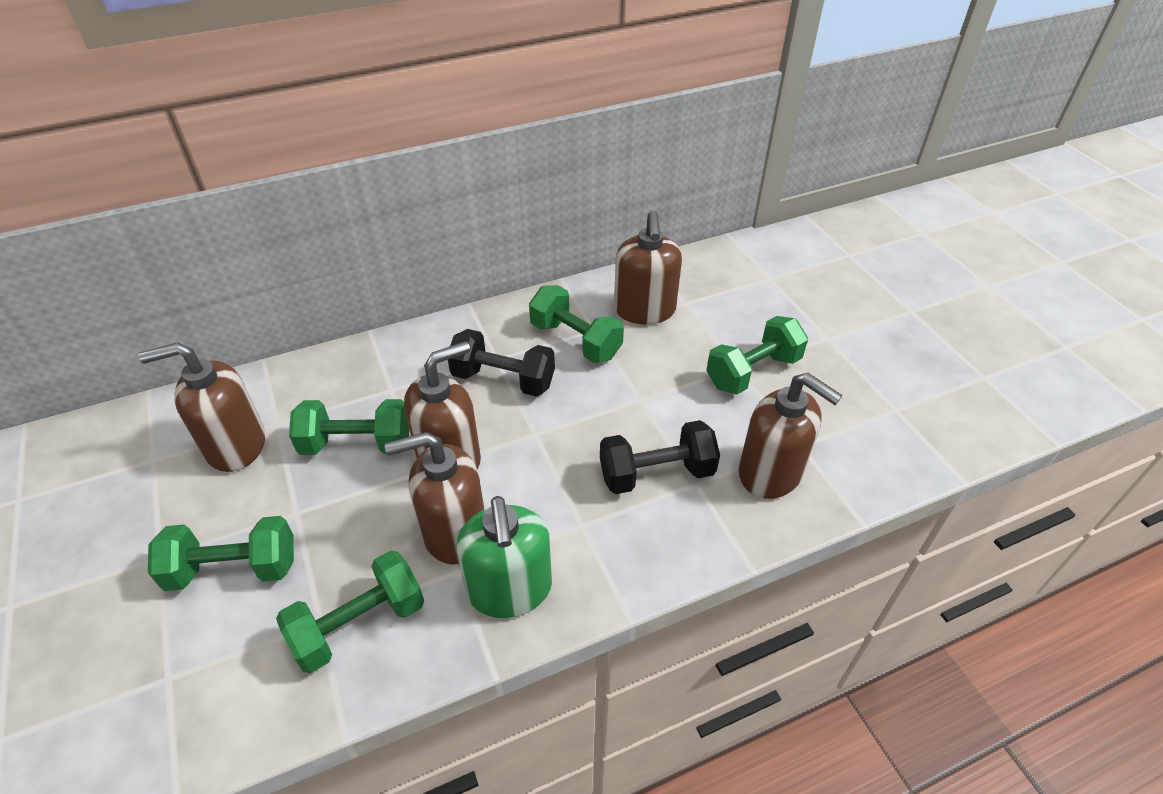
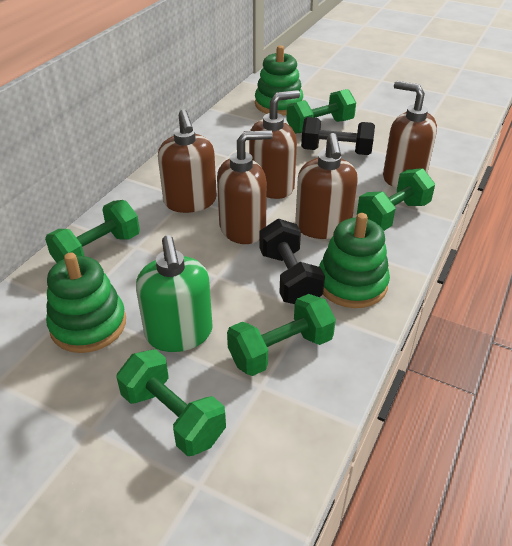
green stacking toy: 0 -> 3

